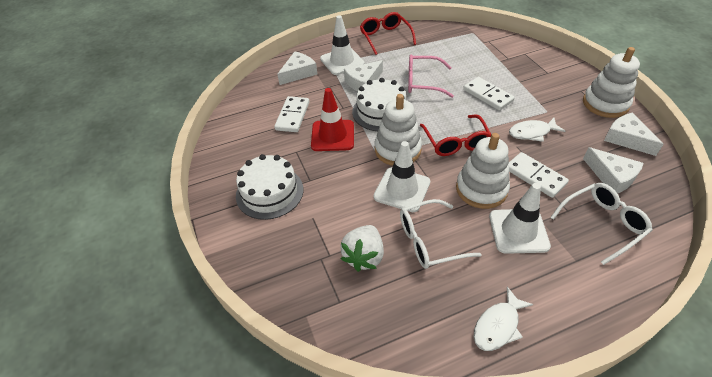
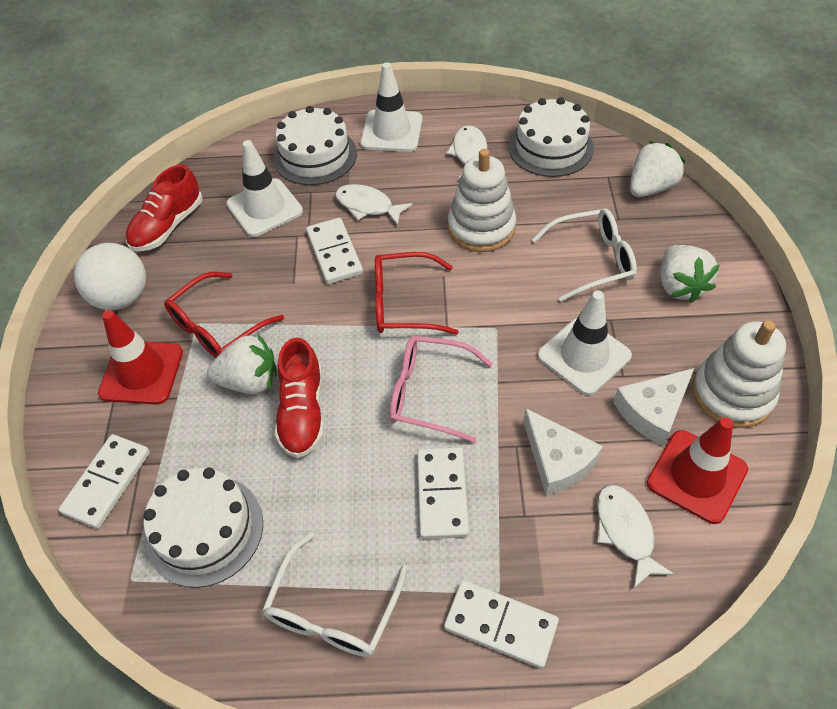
red shoe: 0 -> 2
red traffic cone: 1 -> 2
white ball: 0 -> 1
white cake: 2 -> 3
white cheese: 4 -> 2
white domino: 3 -> 4
white fish: 2 -> 3
white stacking toy: 3 -> 2
white strawberry: 1 -> 3

